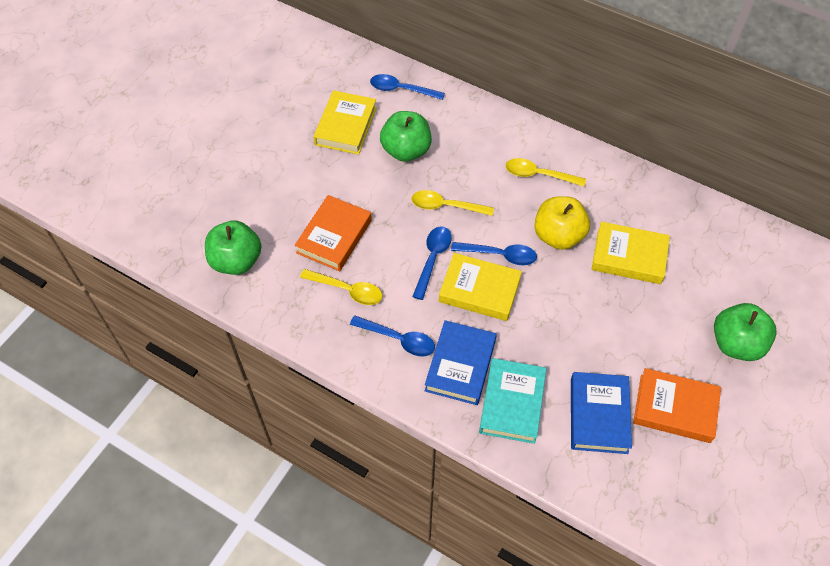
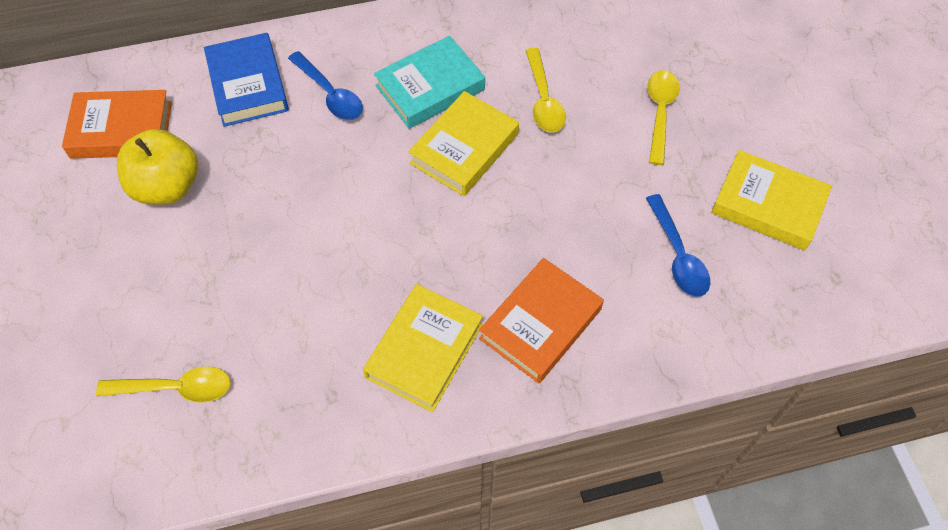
blue book: 2 -> 1
blue spoon: 4 -> 2
green apple: 3 -> 0

